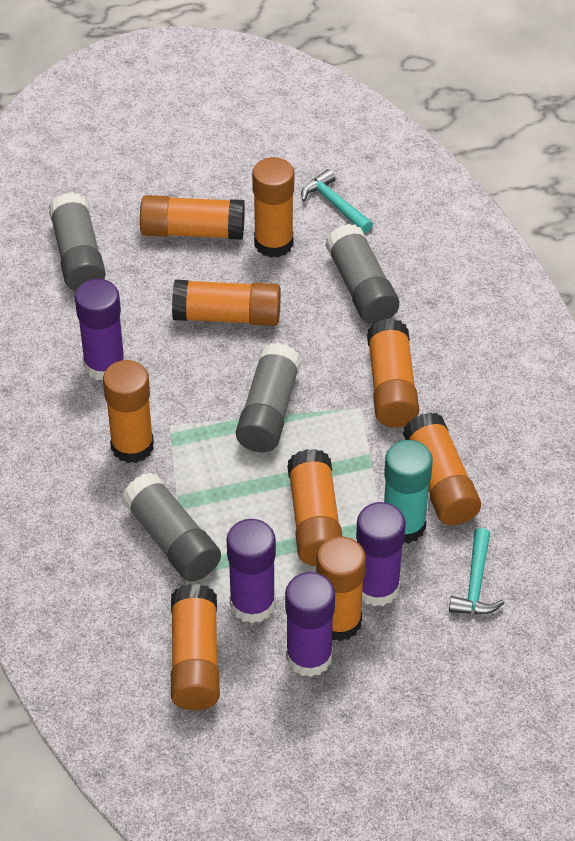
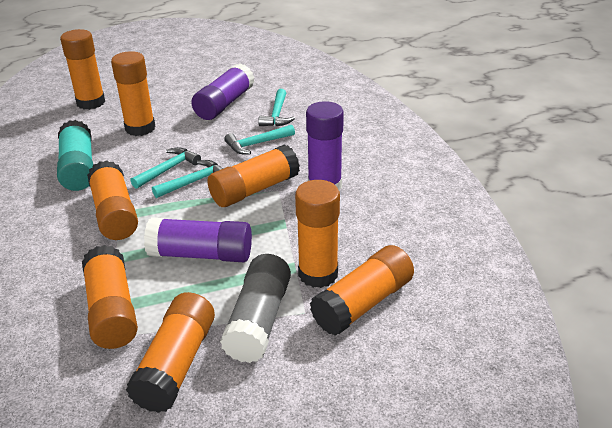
grey glue stick: 4 -> 1
orange glue stick: 9 -> 8
purple glue stick: 4 -> 3
turquoise hammer: 2 -> 4

